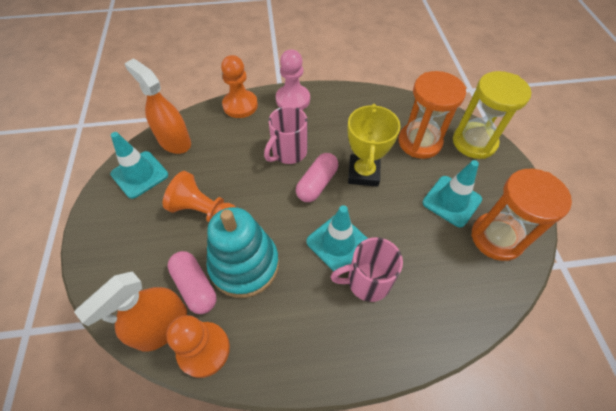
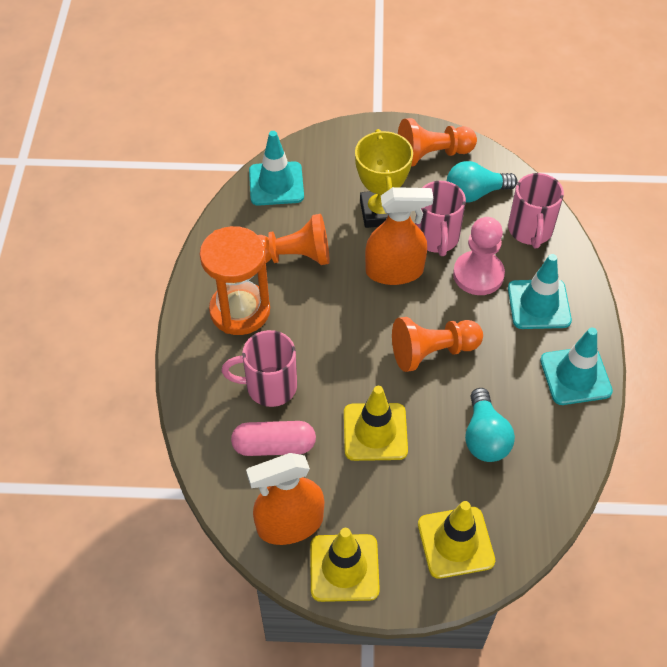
orange hourglass: 2 -> 1
pink capsule: 2 -> 1
pink mug: 2 -> 3
turquoise light bulb: 0 -> 2
turquoise stacking toy: 1 -> 0
yellow hourglass: 1 -> 0
yellow traffic cone: 0 -> 3

